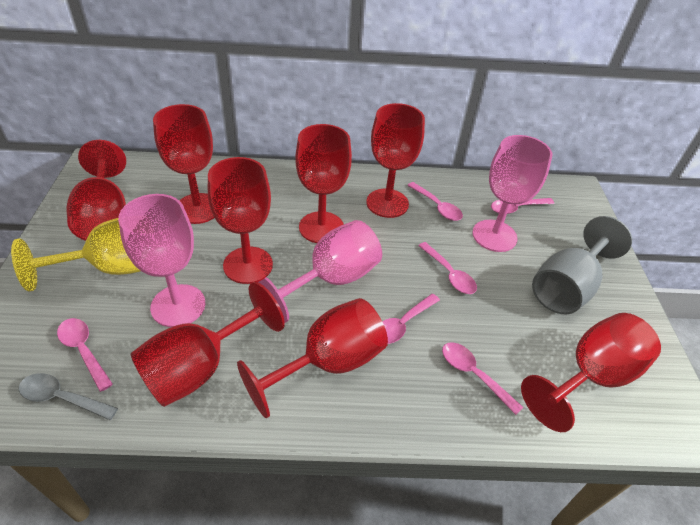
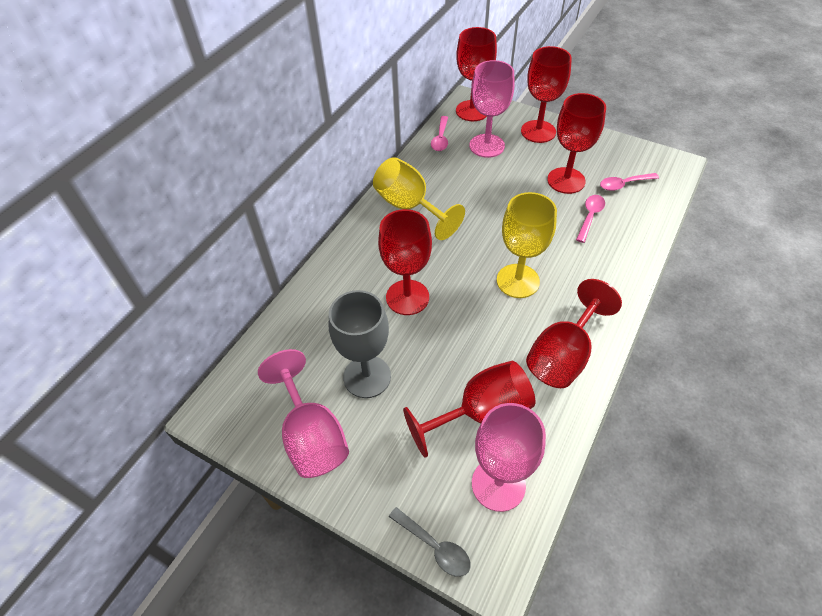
pink spoon: 6 -> 3
red goblet: 8 -> 6
yellow goblet: 1 -> 2

